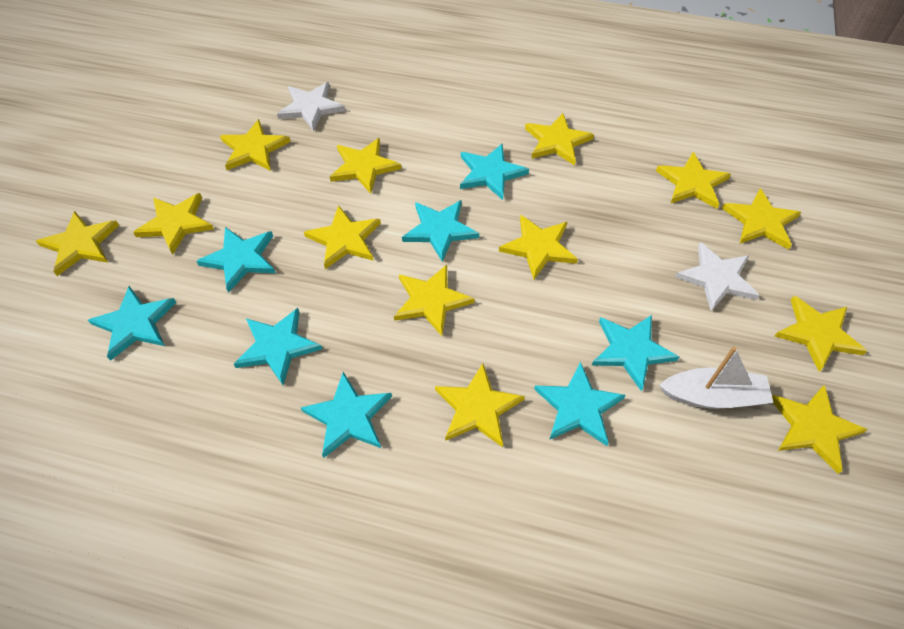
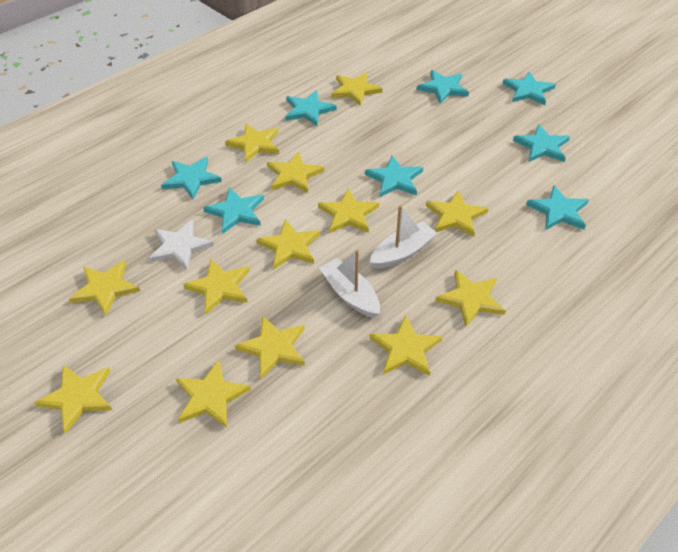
white boat: 1 -> 2
white star: 2 -> 1

